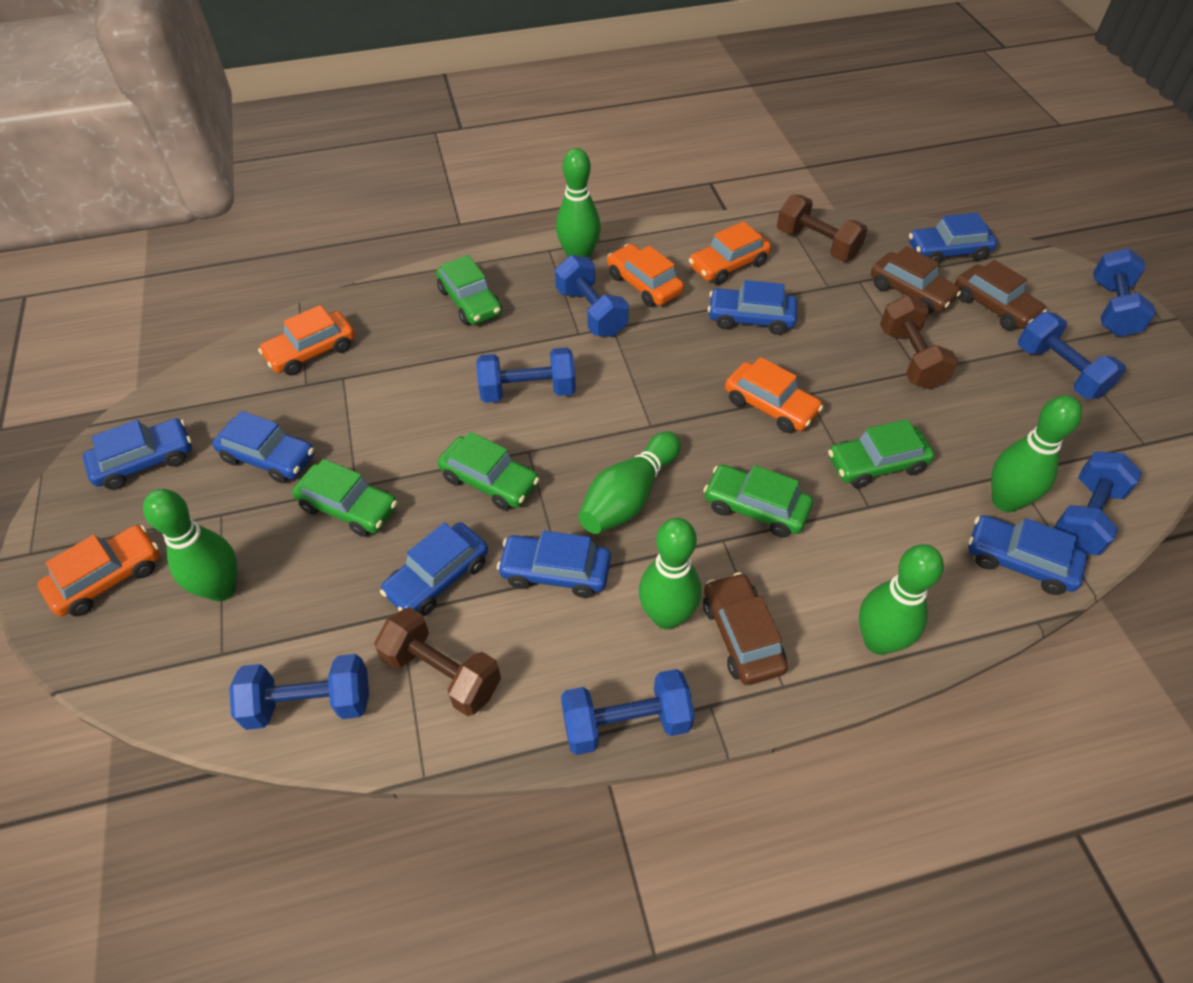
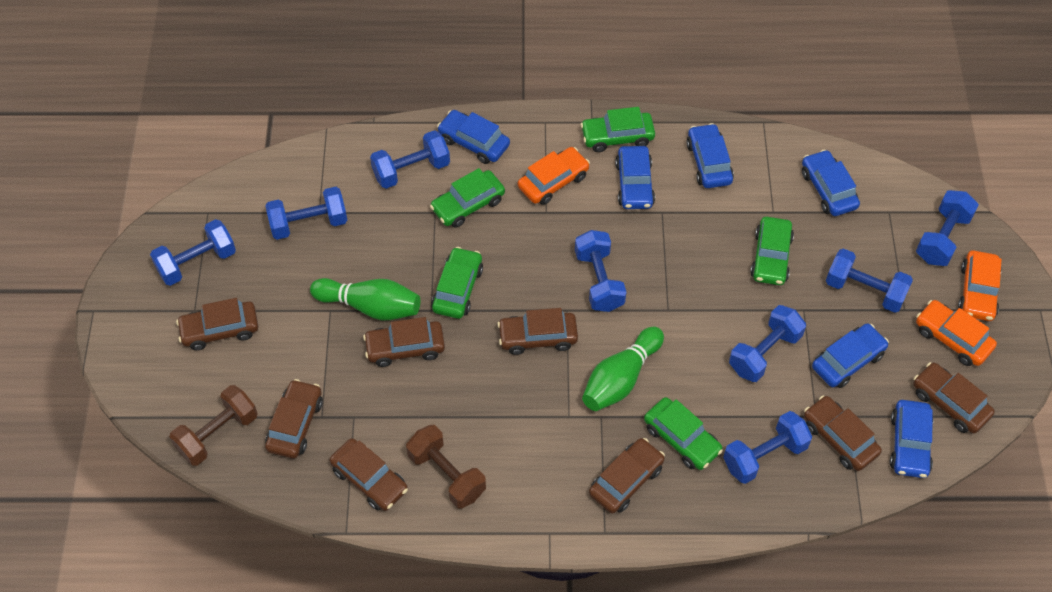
blue car: 7 -> 6
blue dumbbell: 7 -> 8
brown car: 3 -> 8
brown dumbbell: 3 -> 2
green bowling pin: 6 -> 2
orange car: 5 -> 3

